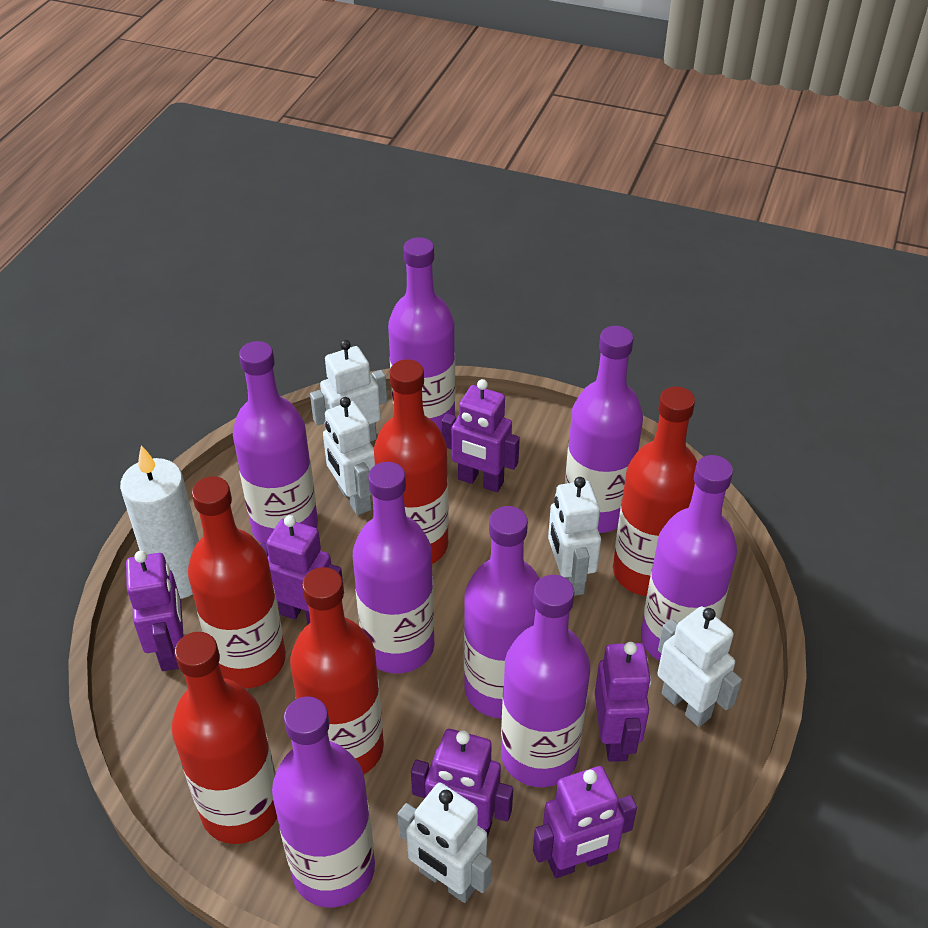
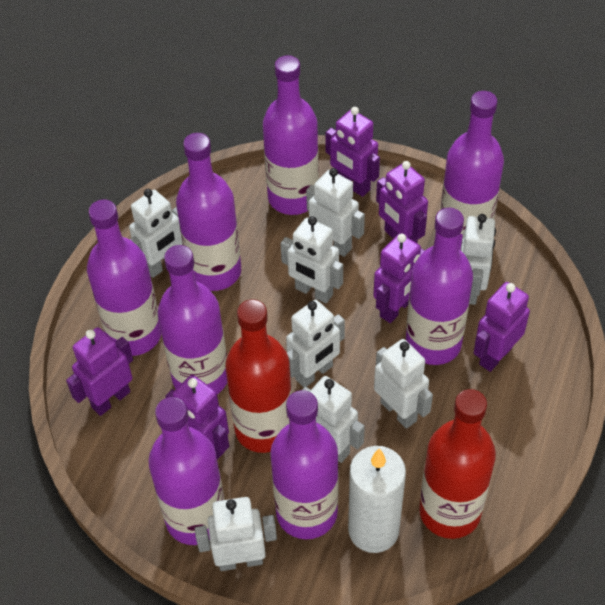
red bottle: 5 -> 2
white robot: 5 -> 8

